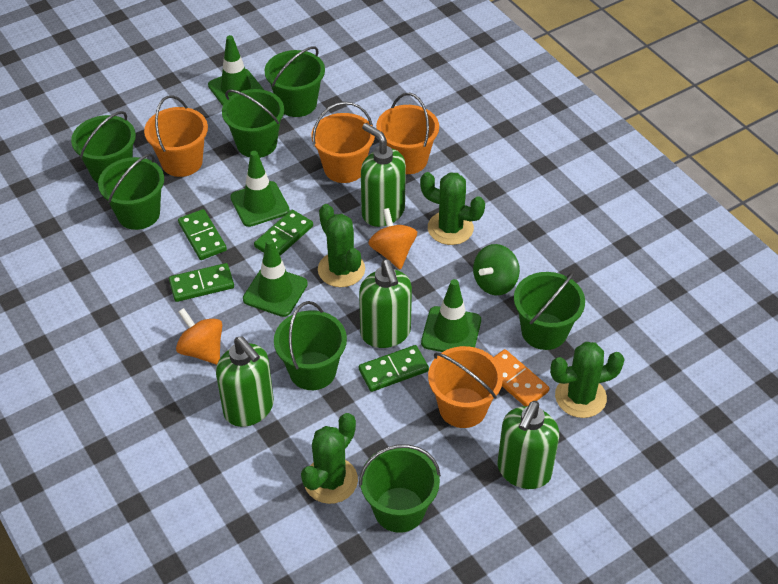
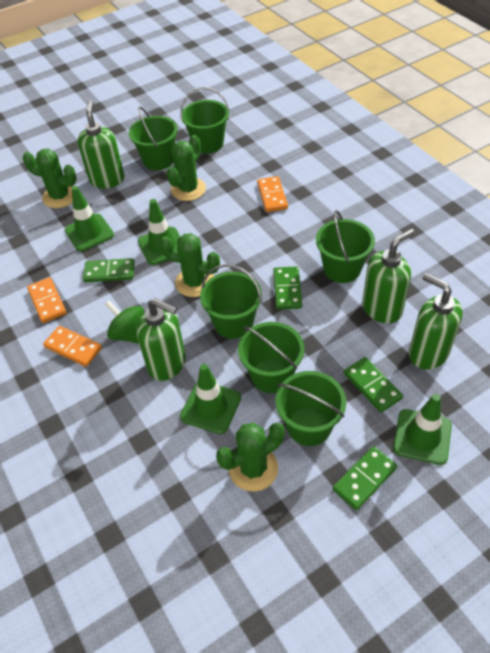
green bucket: 7 -> 6
orange bucket: 4 -> 0
orange domino: 1 -> 3
orange spinning top: 2 -> 0

